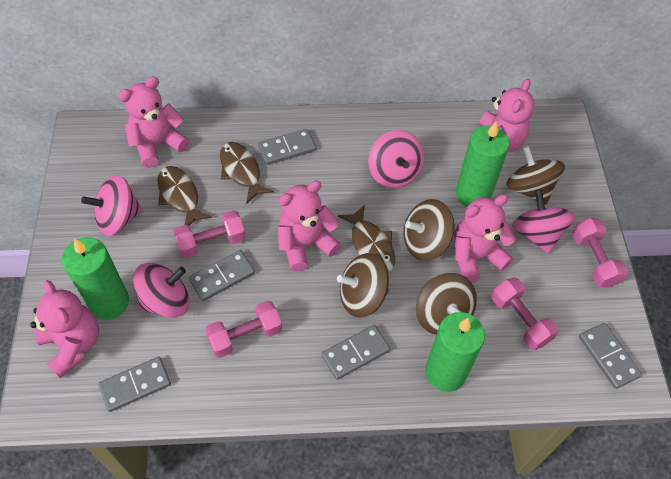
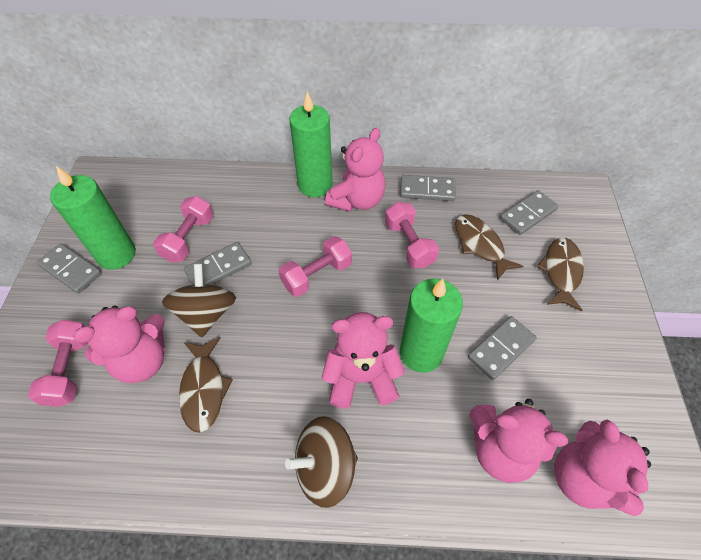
brown spinning top: 4 -> 2
pink spinning top: 4 -> 0

